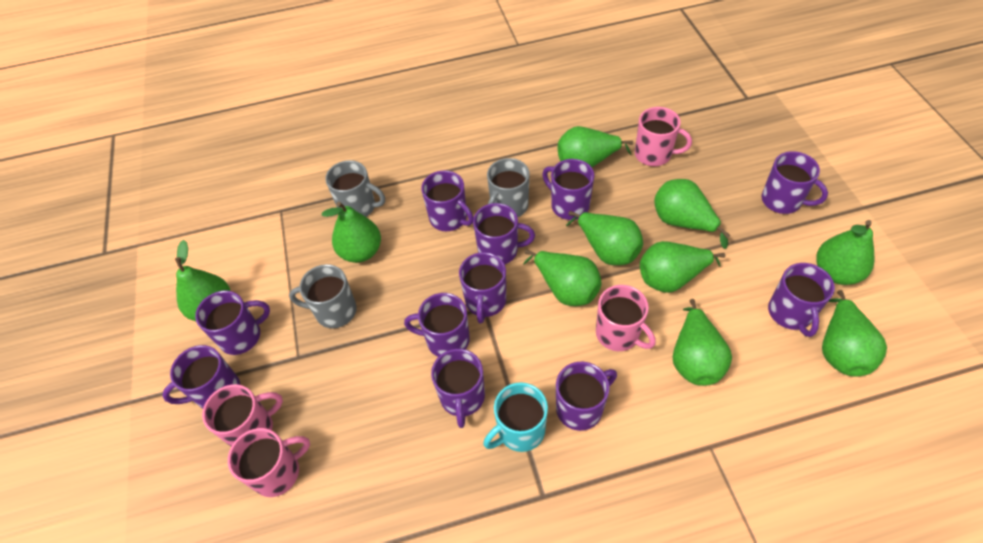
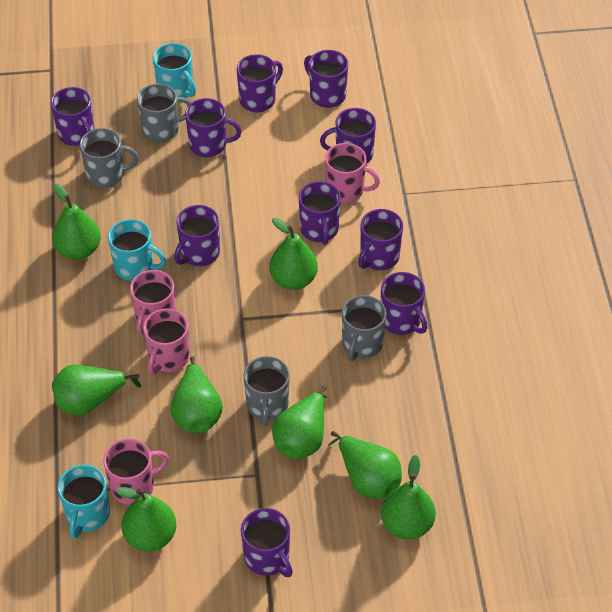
green pear: 10 -> 8
grey mug: 3 -> 4
purple mug: 11 -> 10
turquoise mug: 1 -> 3

